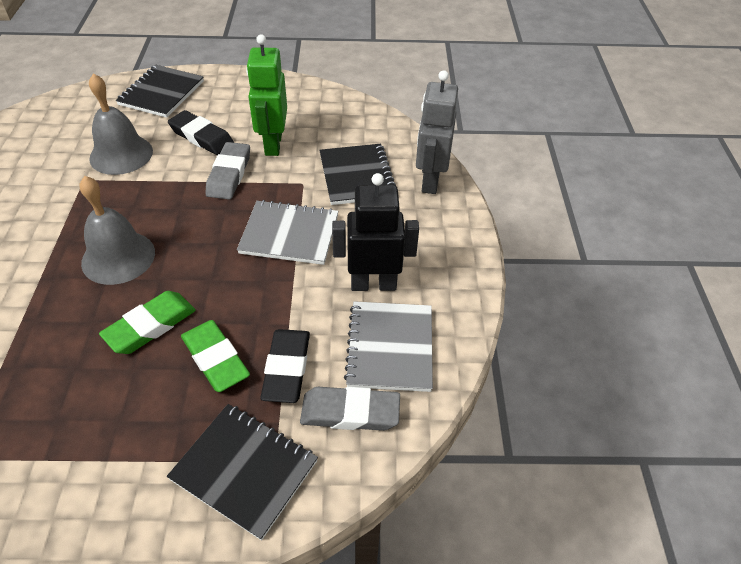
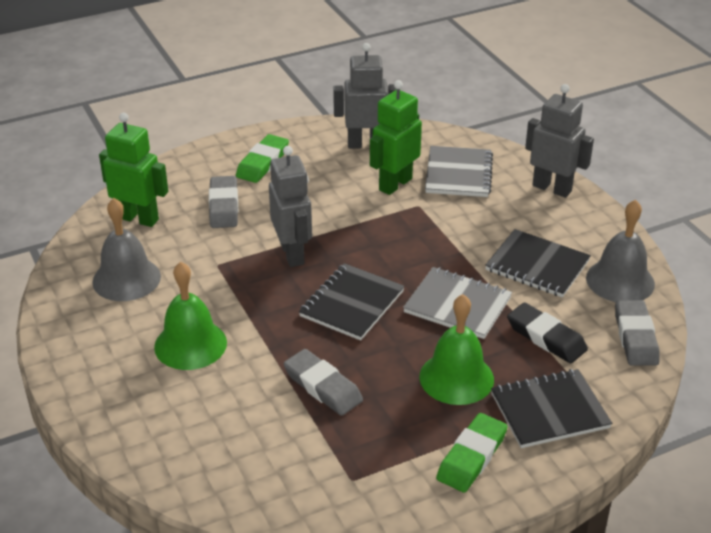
black eraser: 2 -> 1
black robot: 1 -> 0
green bell: 0 -> 2
green robot: 1 -> 2
grey eraser: 2 -> 3
grey robot: 1 -> 3

